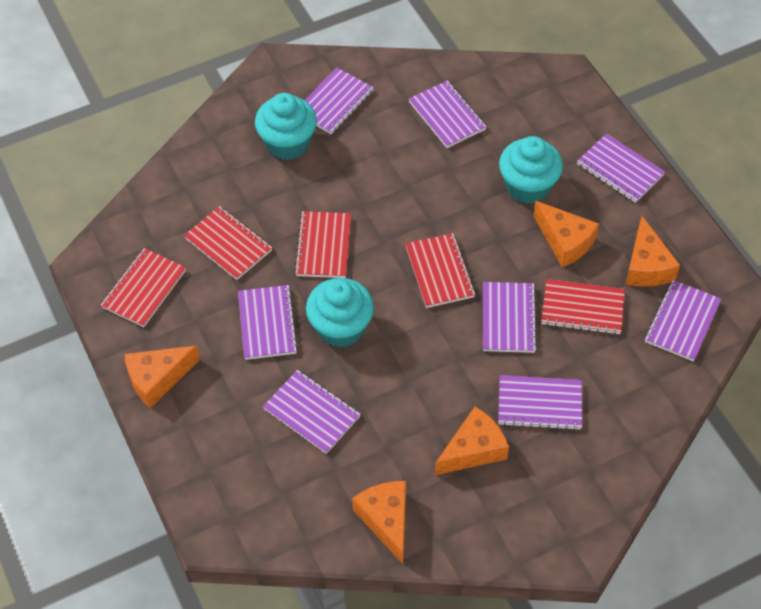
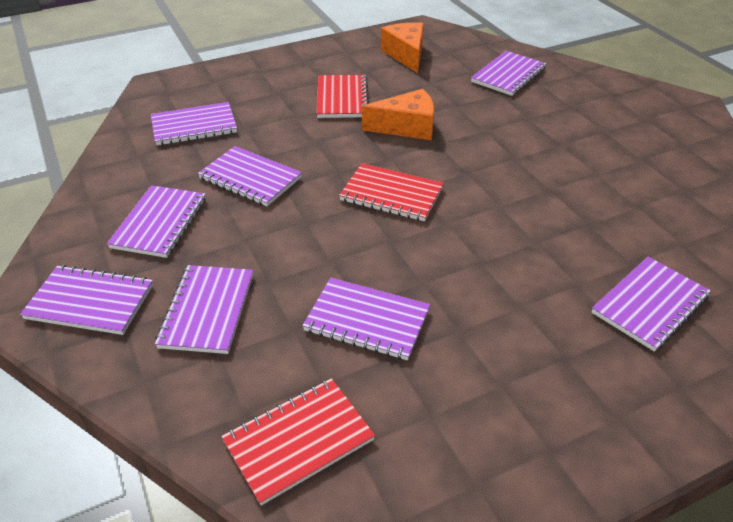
orange cheese: 5 -> 2
red notebook: 5 -> 3
turquoise cupcake: 3 -> 0

